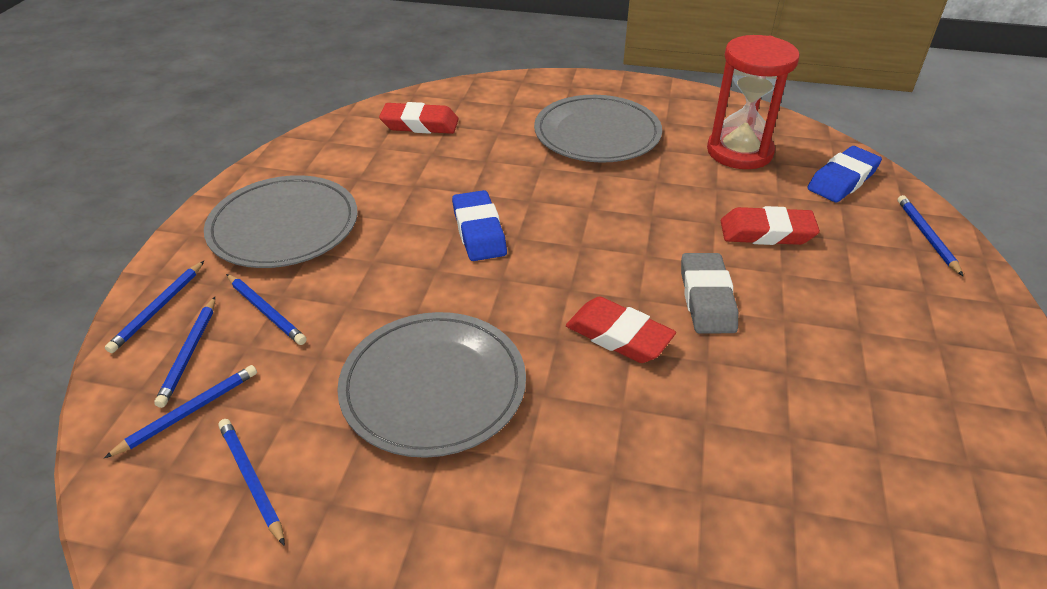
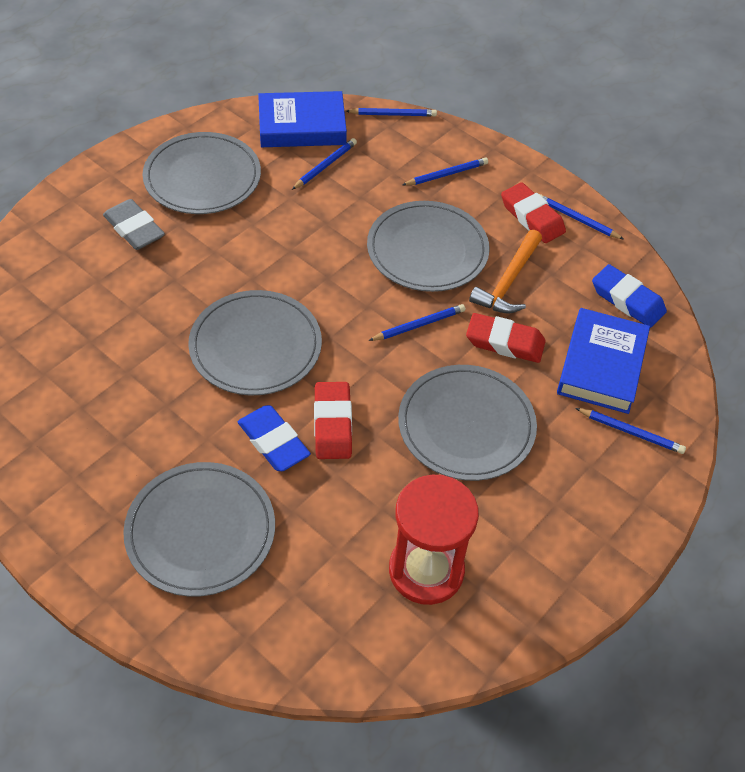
blue book: 0 -> 2
grey plate: 3 -> 5
orange hammer: 0 -> 1

